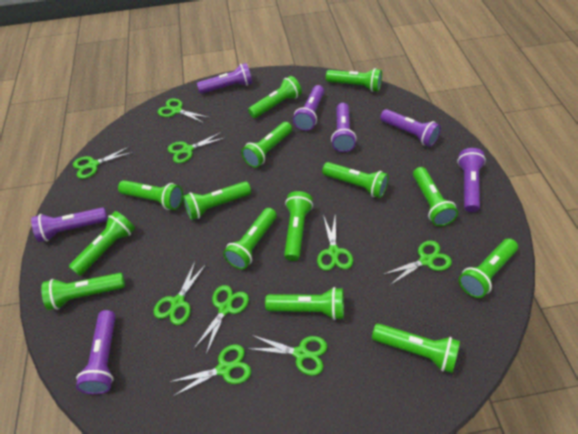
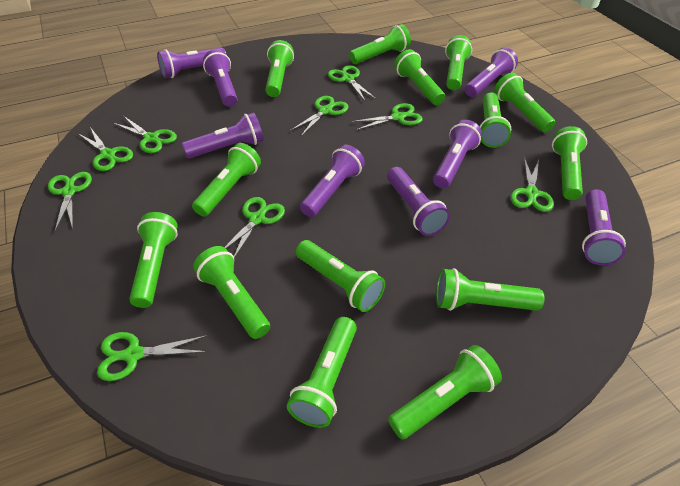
purple flashlight: 7 -> 8

